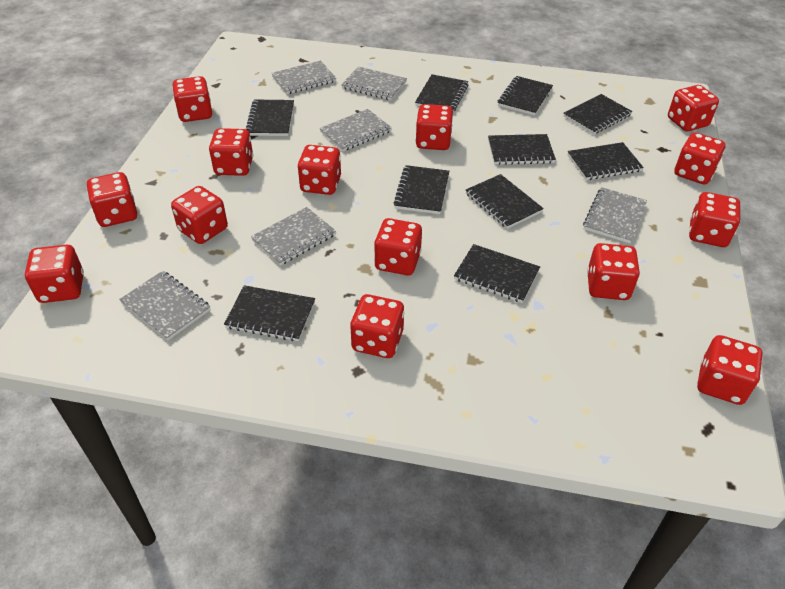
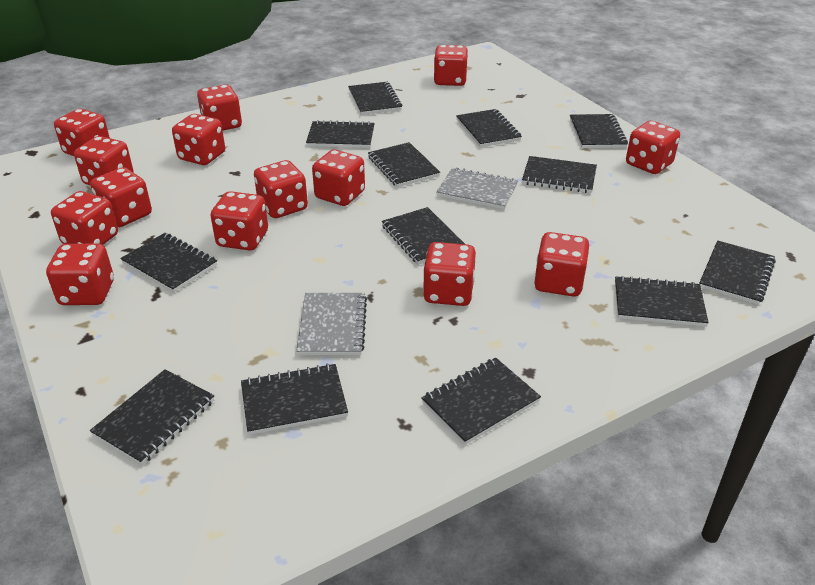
black notebook: 10 -> 13
grey notebook: 6 -> 2

